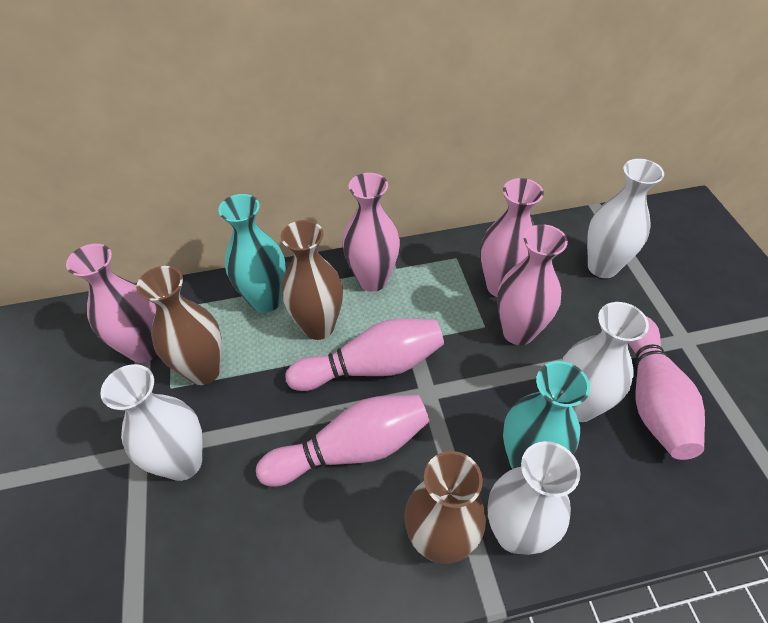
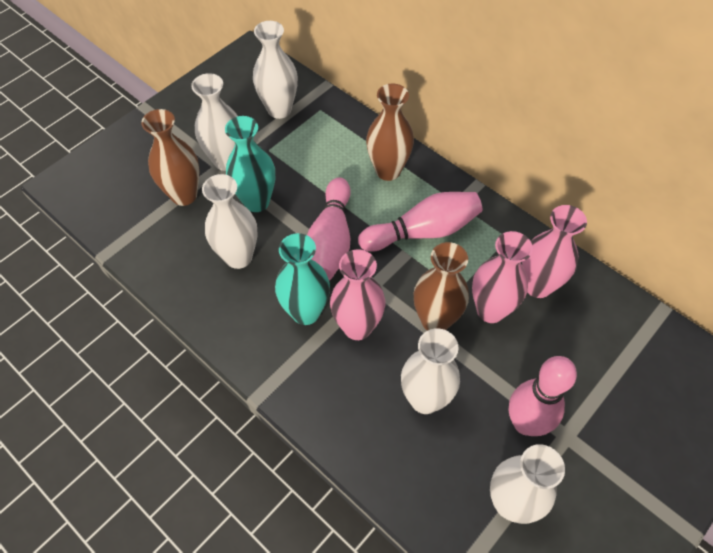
pink vase: 4 -> 3
white vase: 4 -> 5

